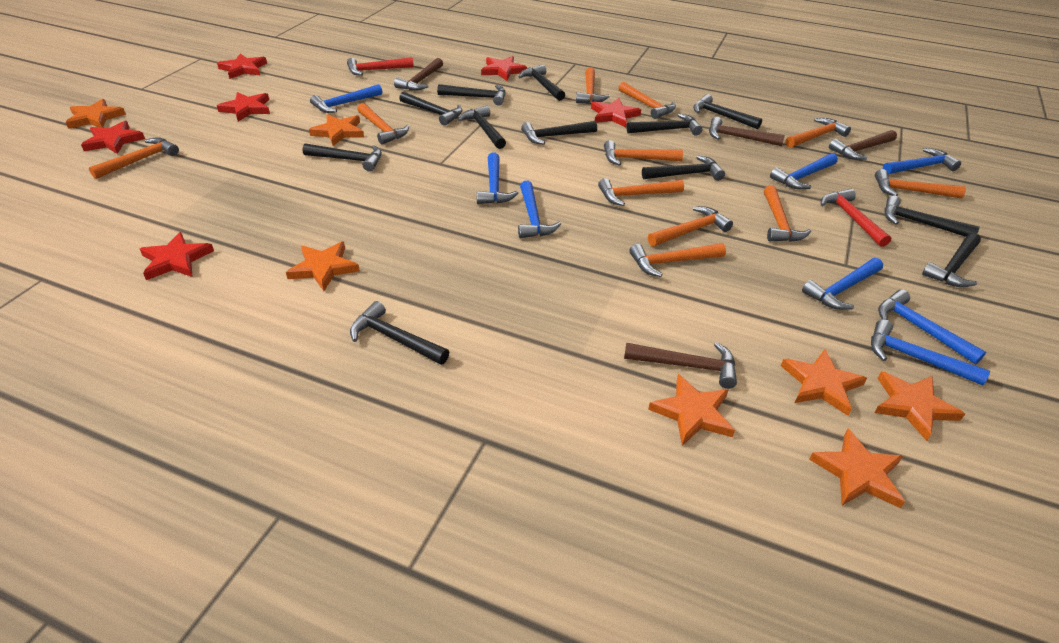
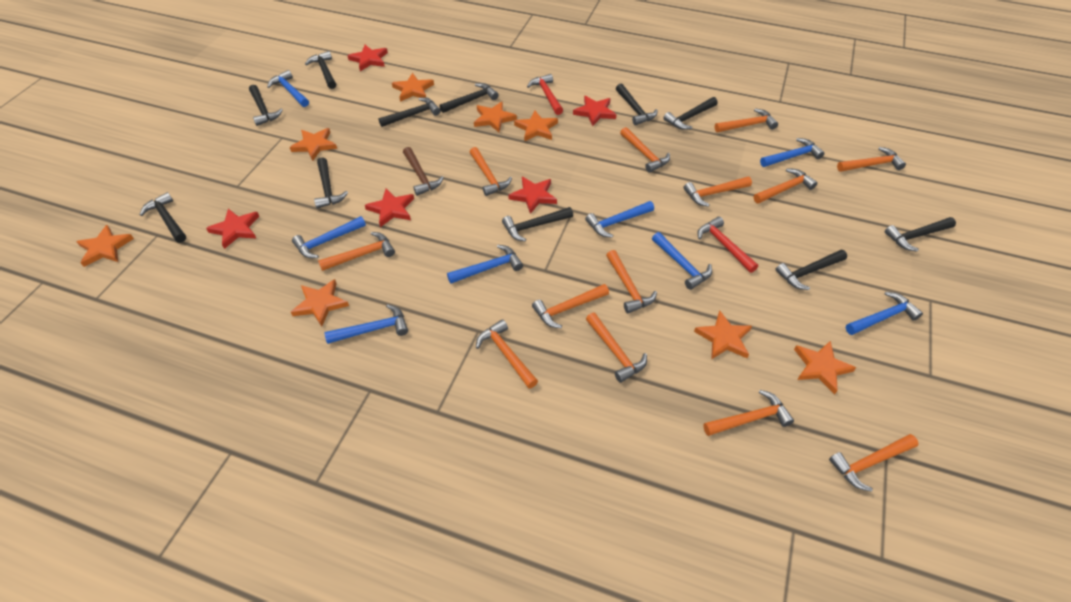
black hammer: 12 -> 11
brown hammer: 4 -> 1
orange hammer: 11 -> 13
orange star: 7 -> 8
red star: 6 -> 5

